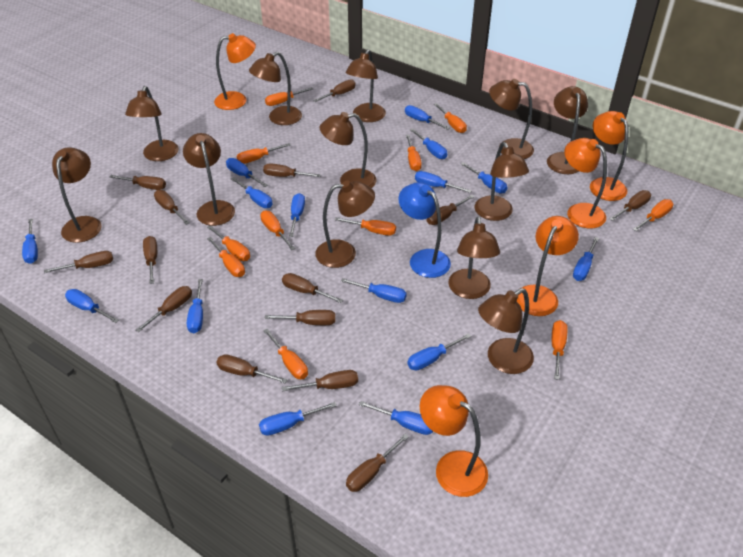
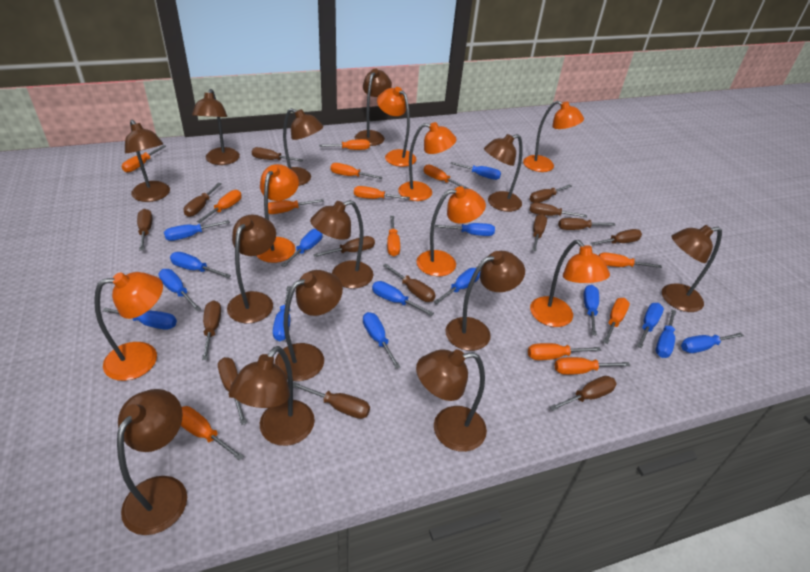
blue lamp: 1 -> 0
brown lamp: 12 -> 13
orange lamp: 5 -> 7
orange screwdriver: 11 -> 13

